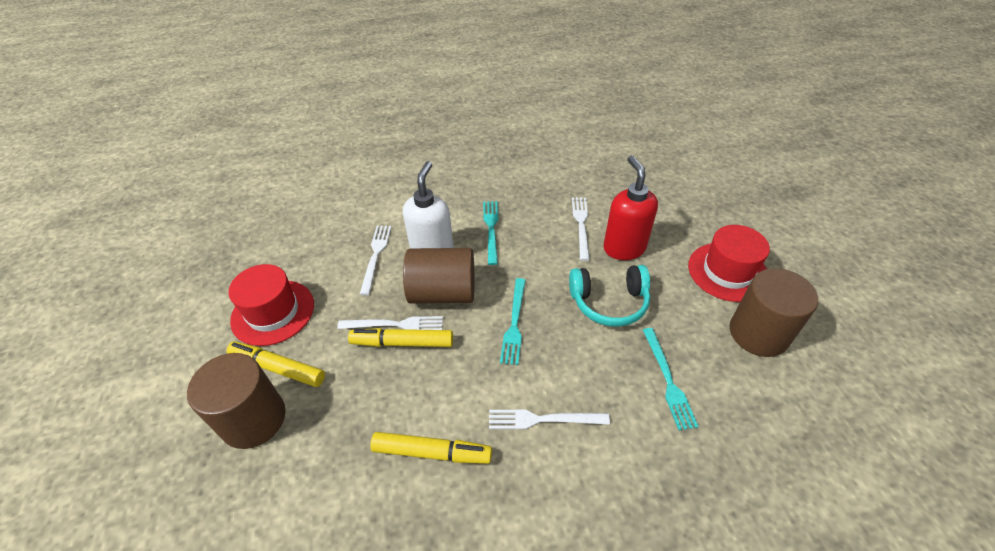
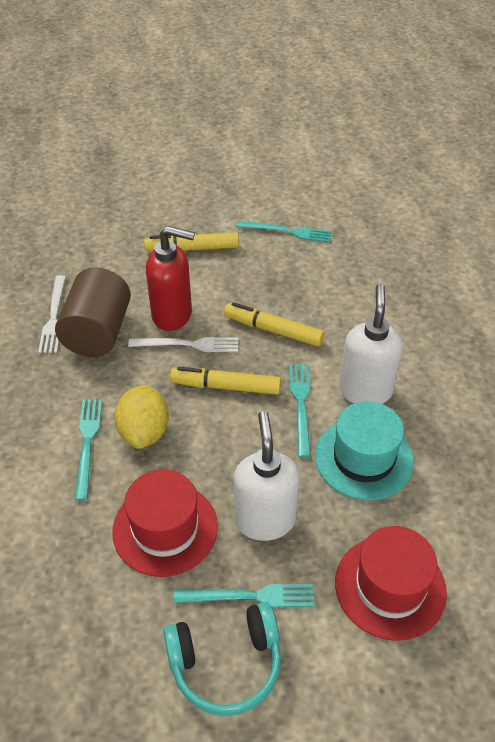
brown cylinder: 3 -> 1
turquoise fork: 3 -> 4
turquoise hat: 0 -> 1
white fork: 4 -> 2
white soap dispenser: 1 -> 2
yellow lemon: 0 -> 1

